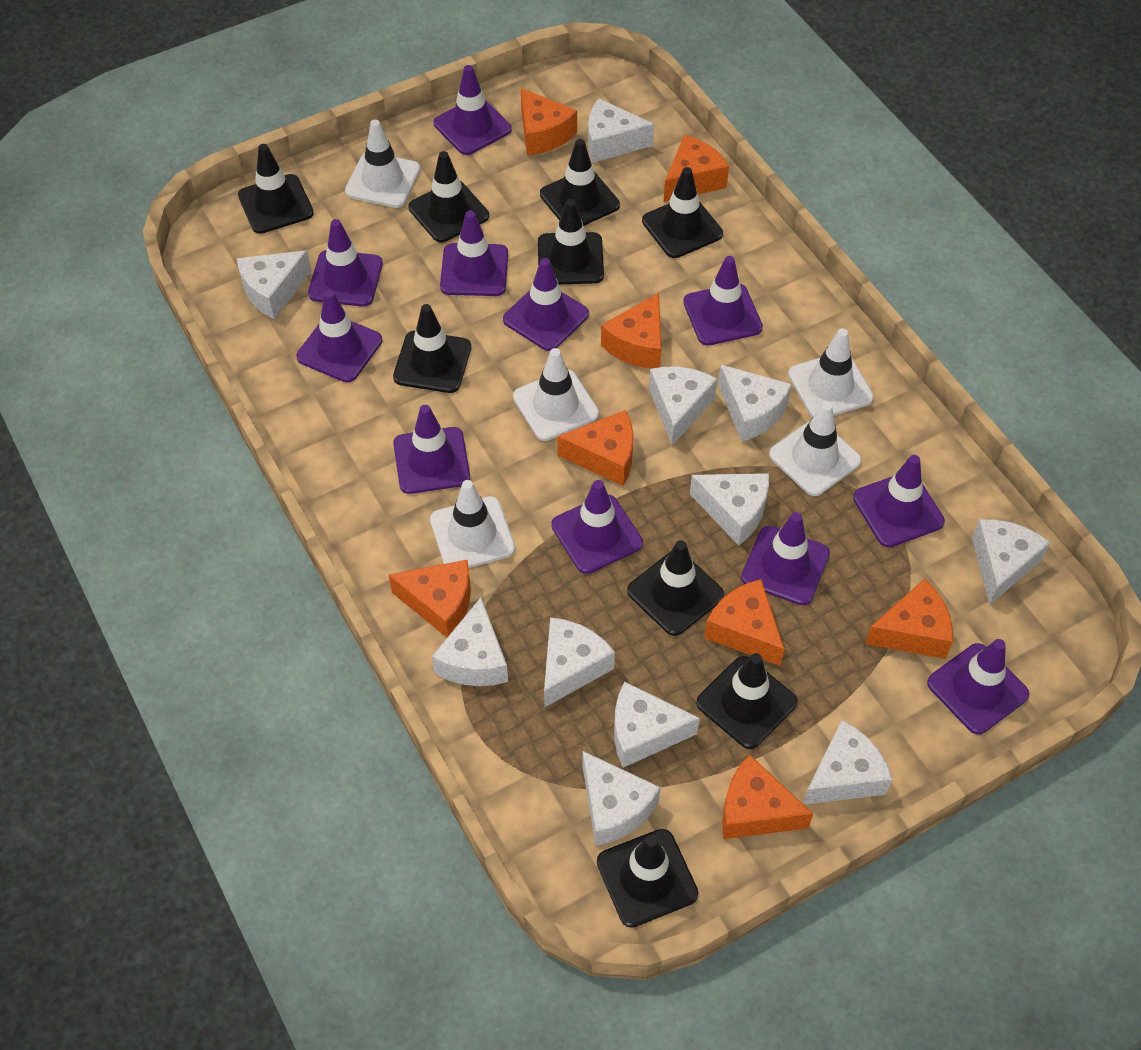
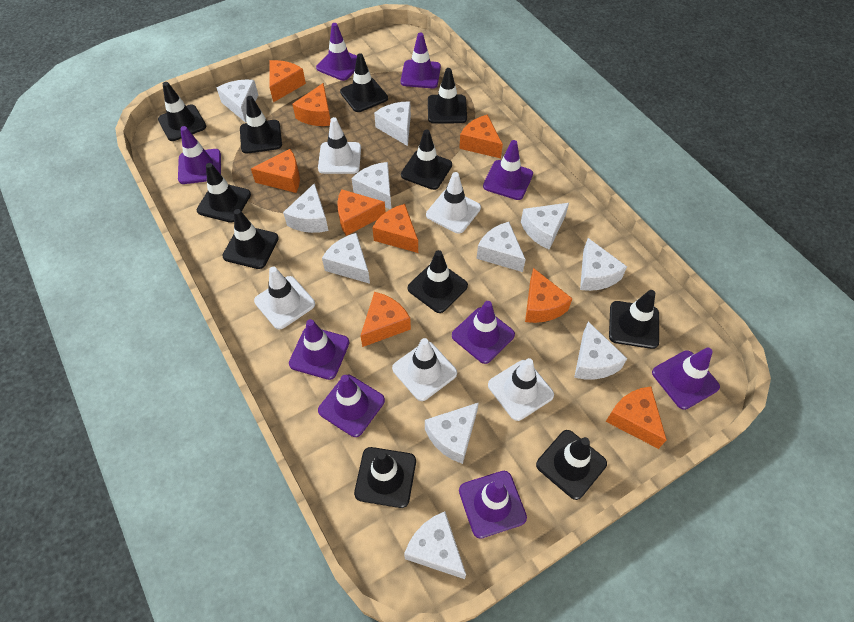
black traffic cone: 9 -> 11
orange cheese: 8 -> 9
purple traffic cone: 11 -> 9

